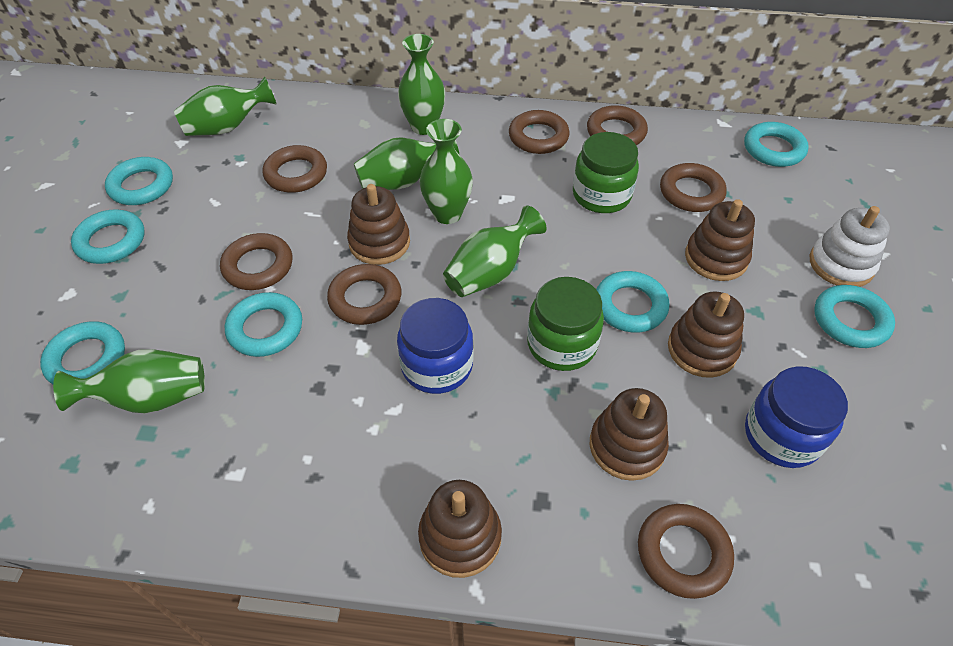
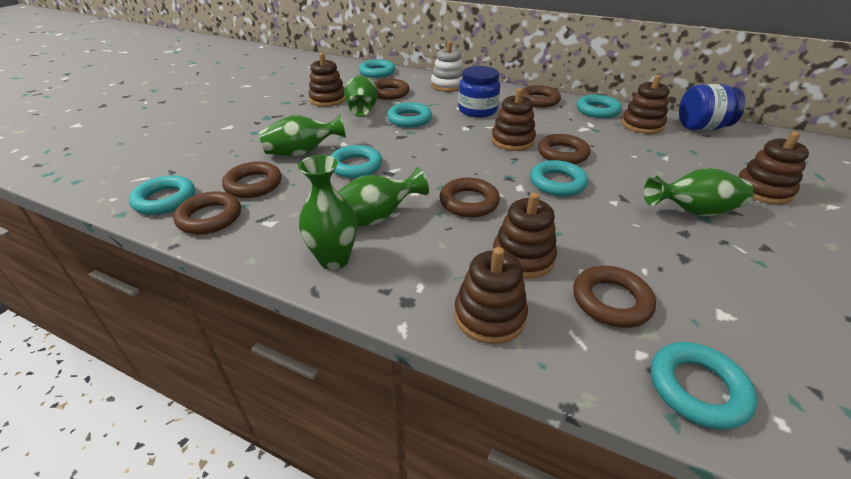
brown stacking toy: 5 -> 6
green jar: 2 -> 0
green vase: 6 -> 5

